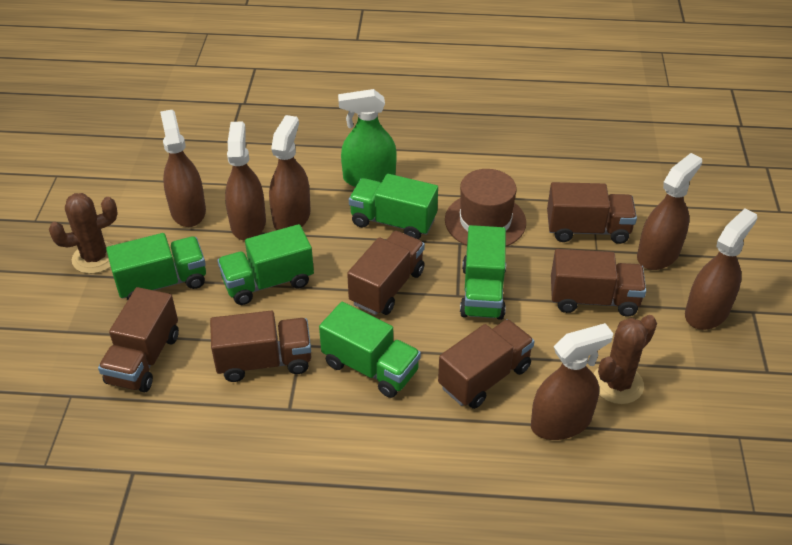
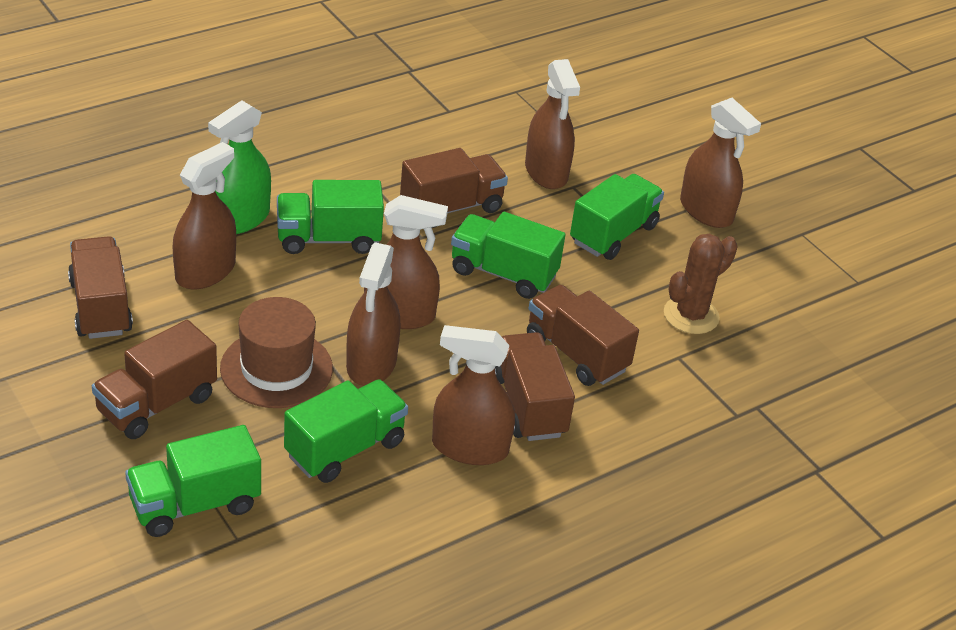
brown cactus: 2 -> 1
brown truck: 6 -> 5

